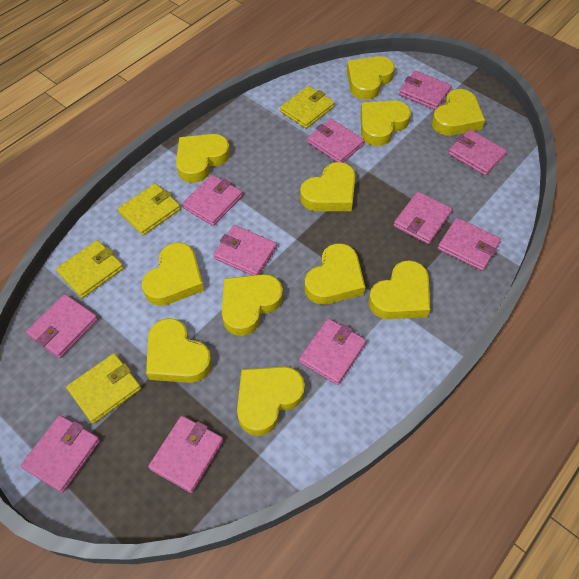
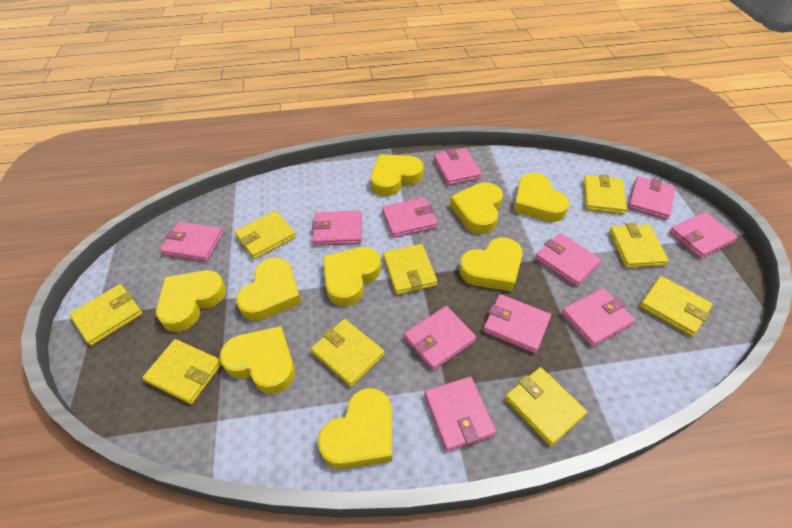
yellow heart: 11 -> 9
yellow wallet: 4 -> 9

